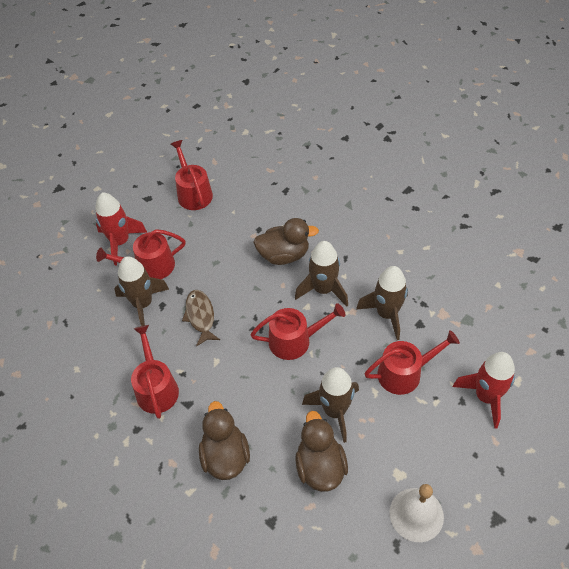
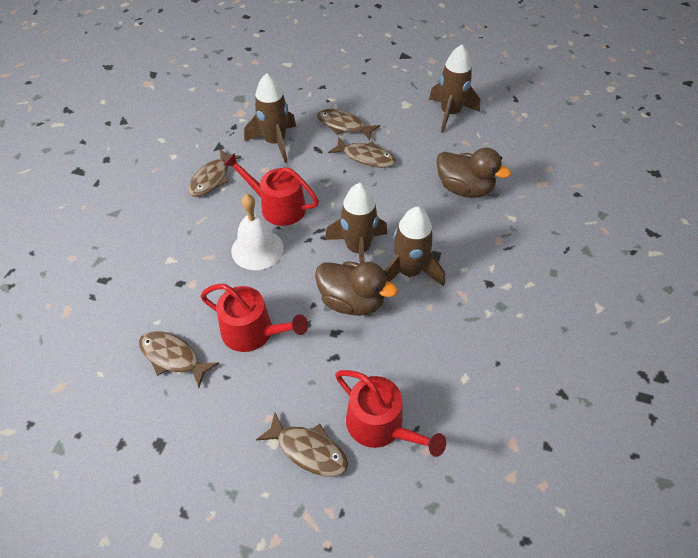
brown duck: 3 -> 2
brown fish: 1 -> 5
red rocket: 2 -> 0
red watering can: 5 -> 3

